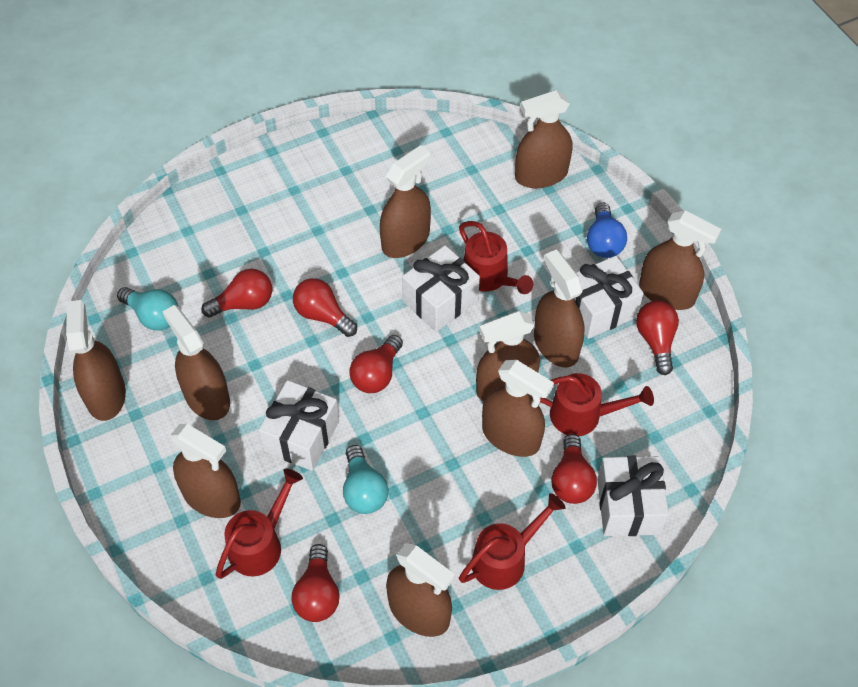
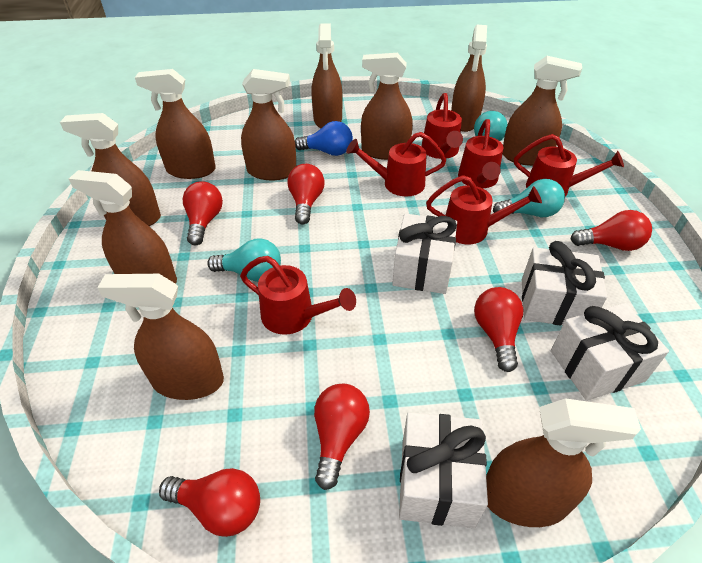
red watering can: 4 -> 6
turquoise light bulb: 2 -> 3

